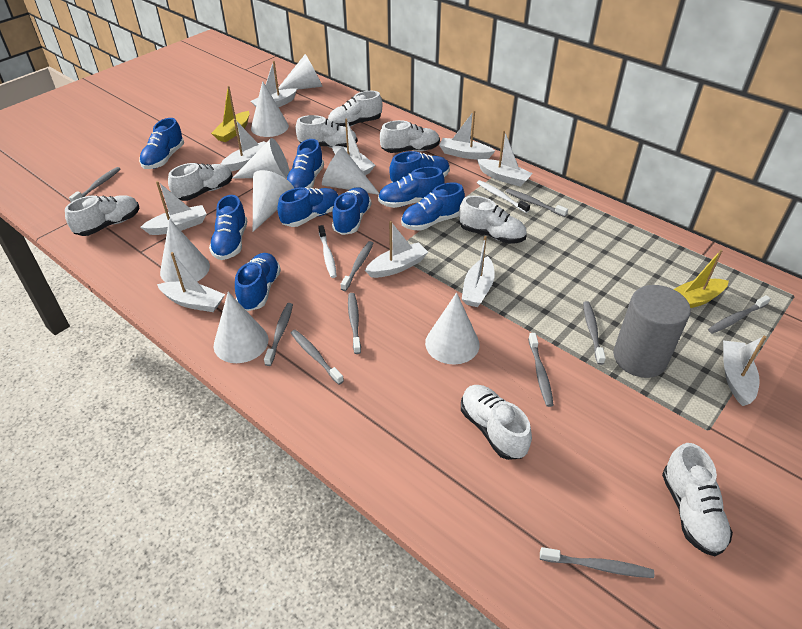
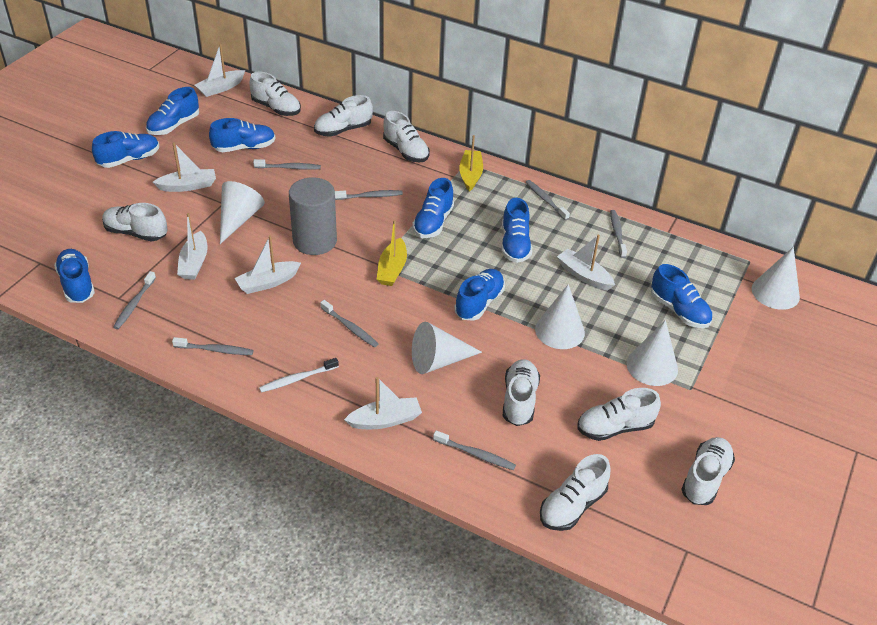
blue shoe: 9 -> 8
grey toothbrush: 10 -> 8
white boat: 10 -> 6
white cone: 8 -> 5
white toothbrush: 2 -> 1

